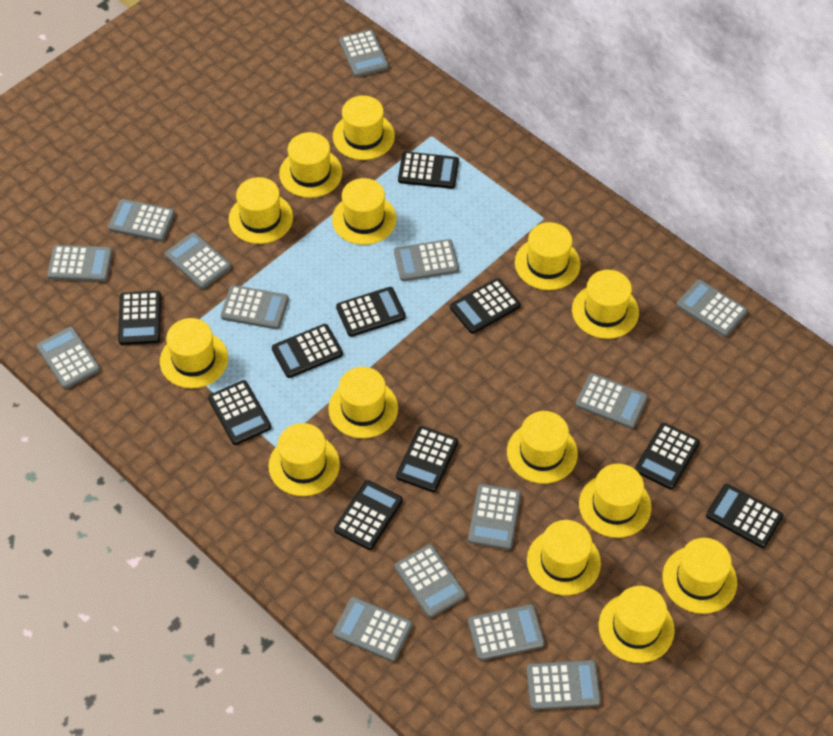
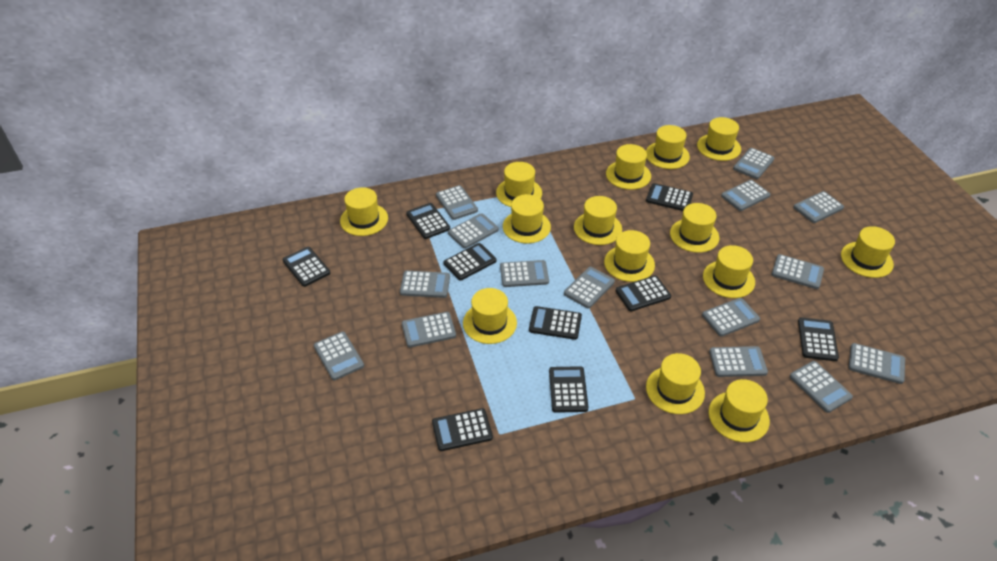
black calculator: 10 -> 9
grey calculator: 14 -> 15

